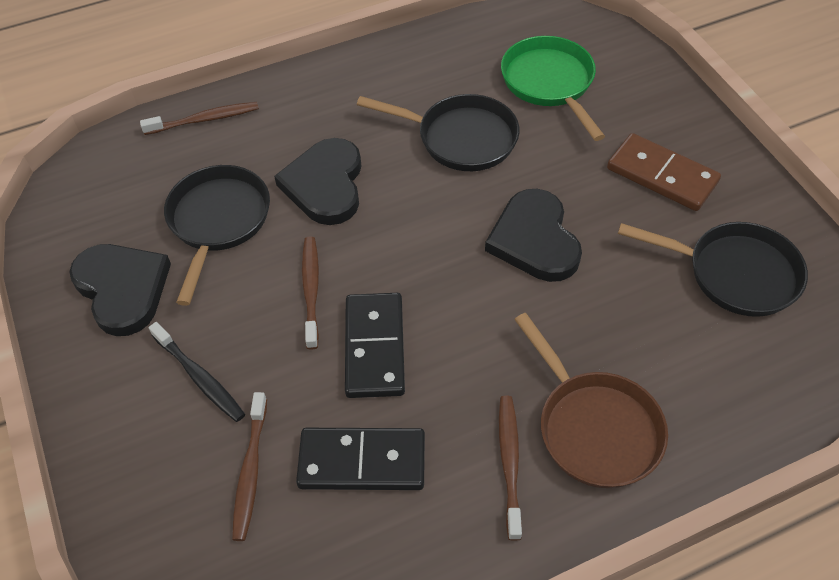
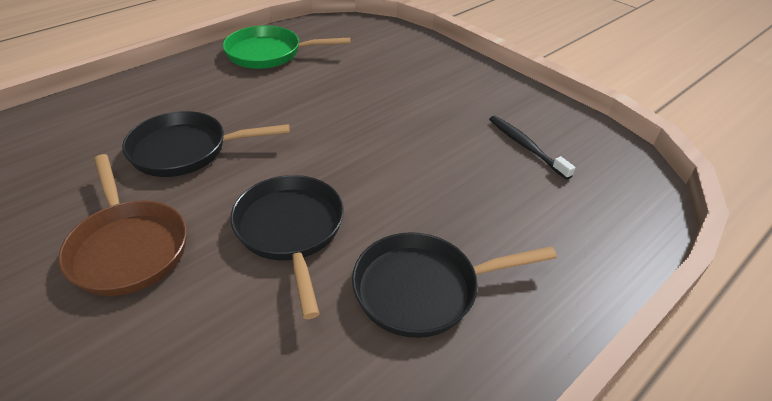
black domino: 2 -> 0
black heart: 3 -> 0
brown domino: 1 -> 0
brown toothbrush: 4 -> 0

